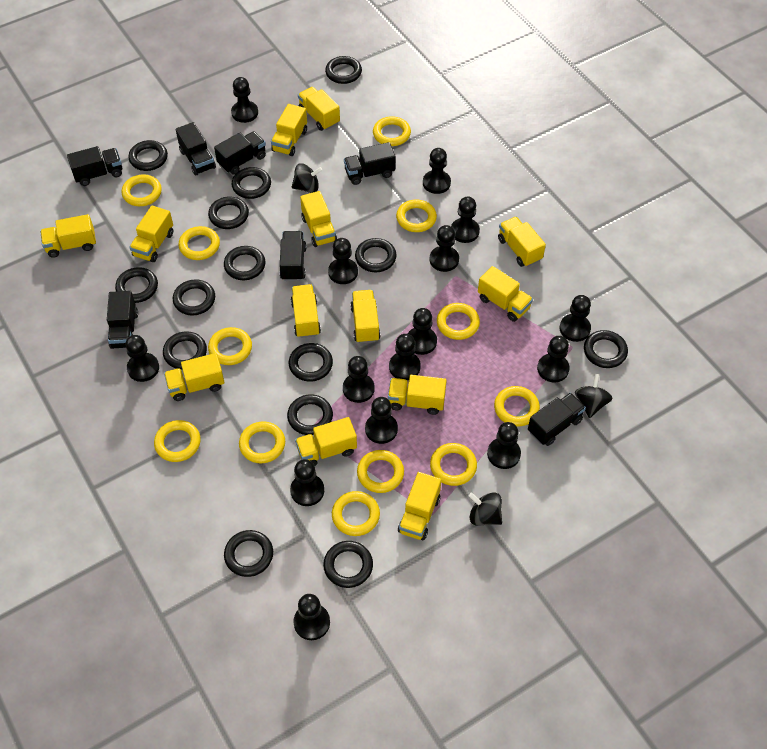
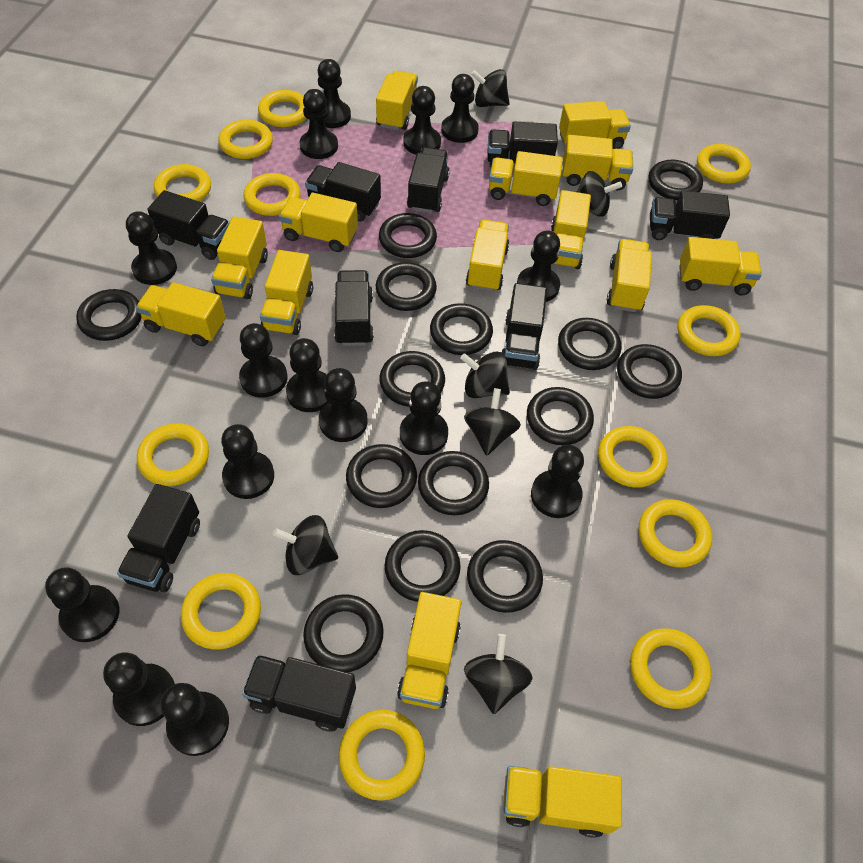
black spinning top: 3 -> 6
black truck: 7 -> 9
yellow truck: 13 -> 14

